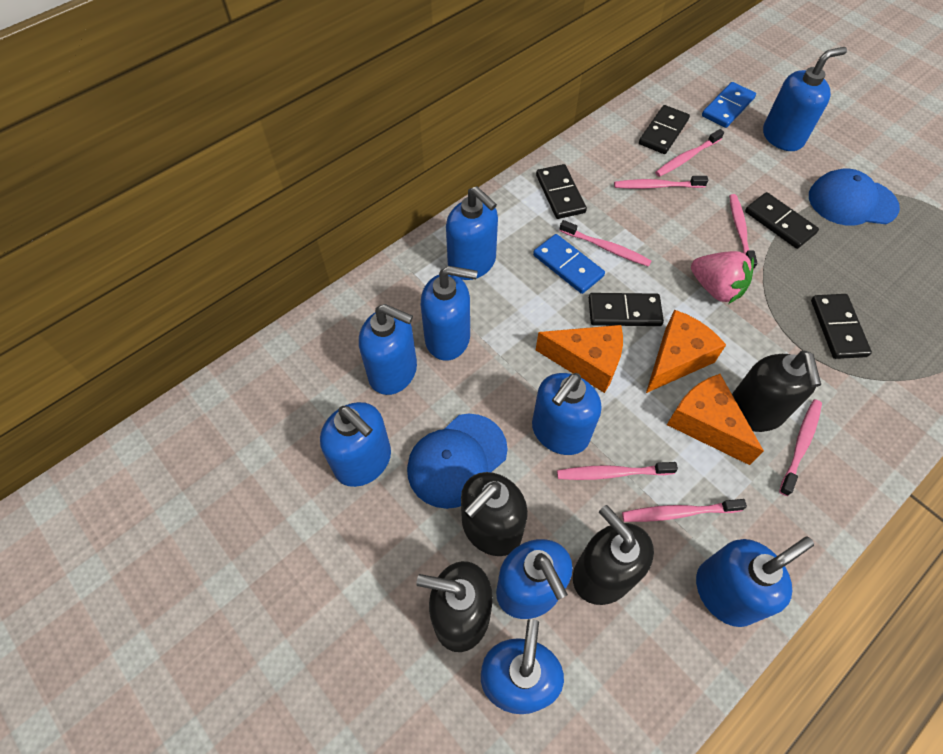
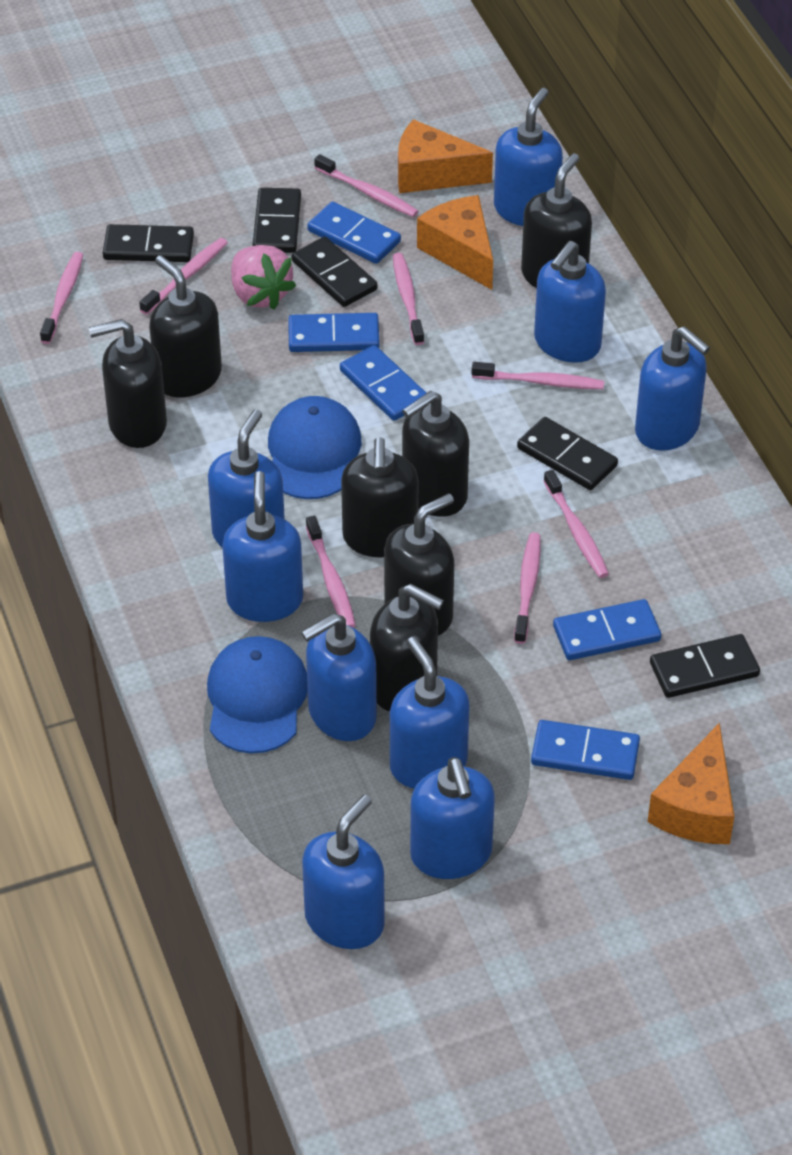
black soap dispenser: 4 -> 7
blue domino: 2 -> 5
pink toothbrush: 7 -> 8

